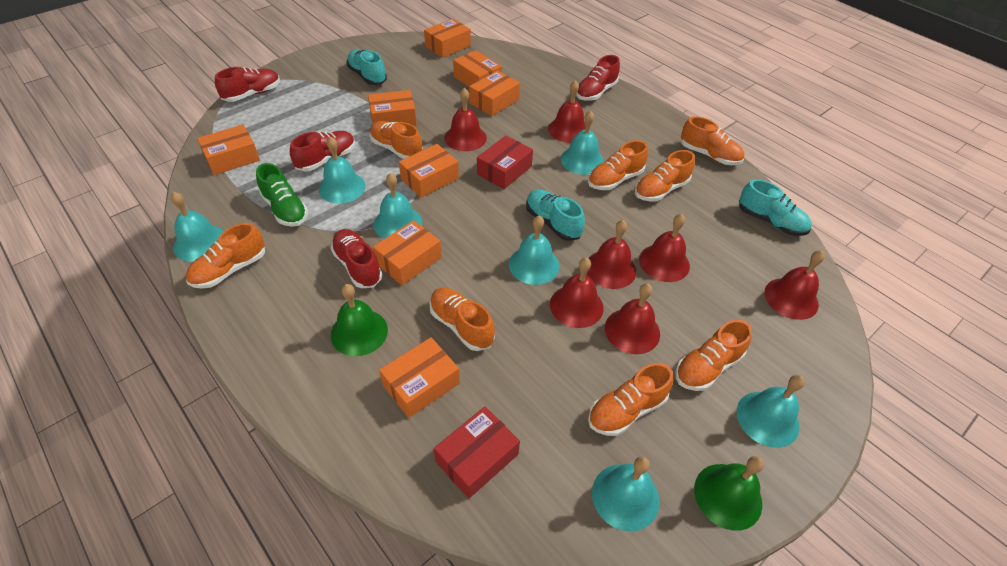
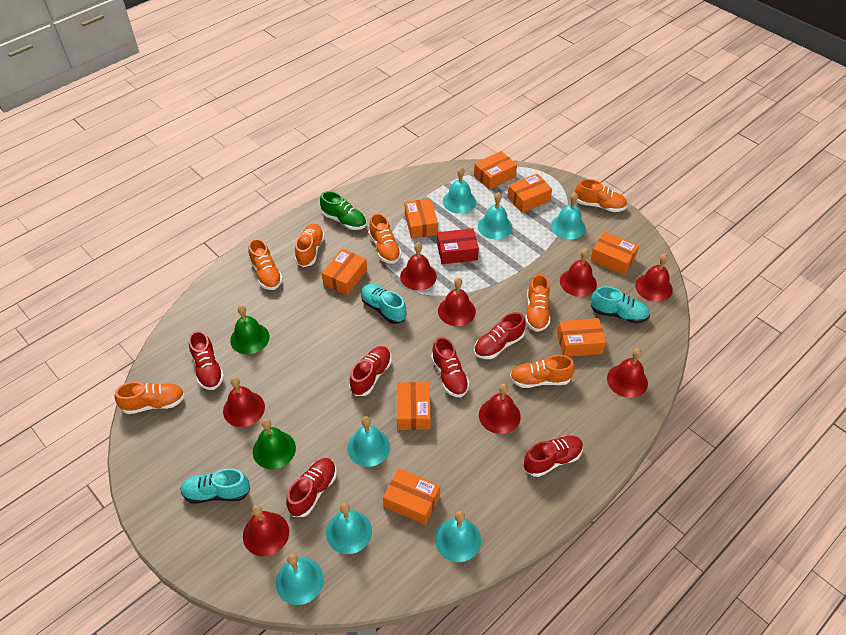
orange shoe: 8 -> 7
red bell: 7 -> 8
red box: 2 -> 1
red shoe: 4 -> 6

